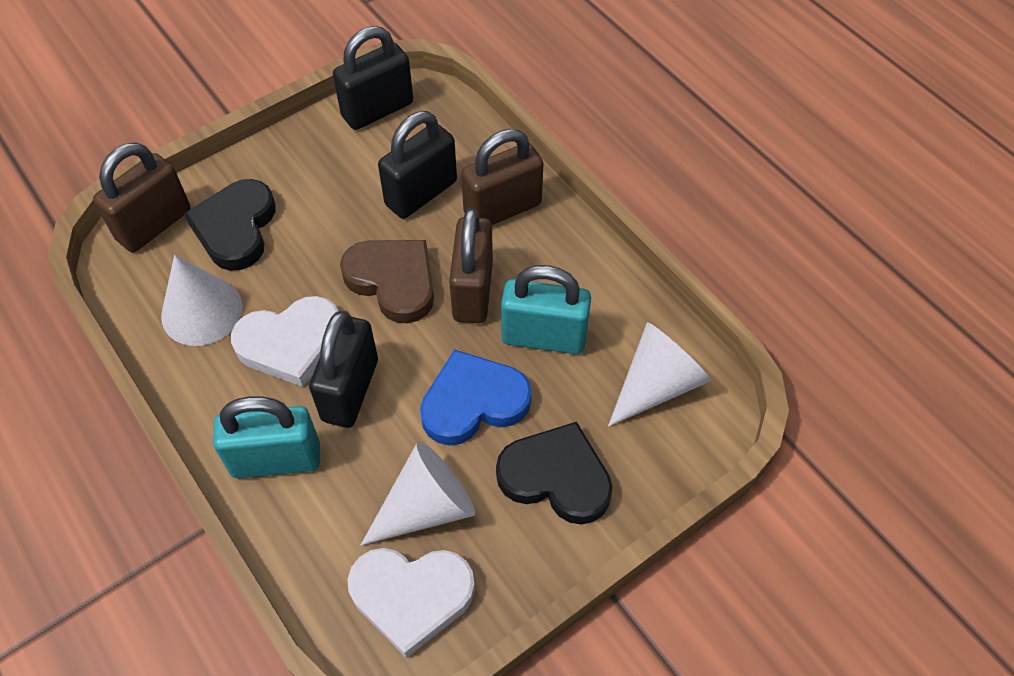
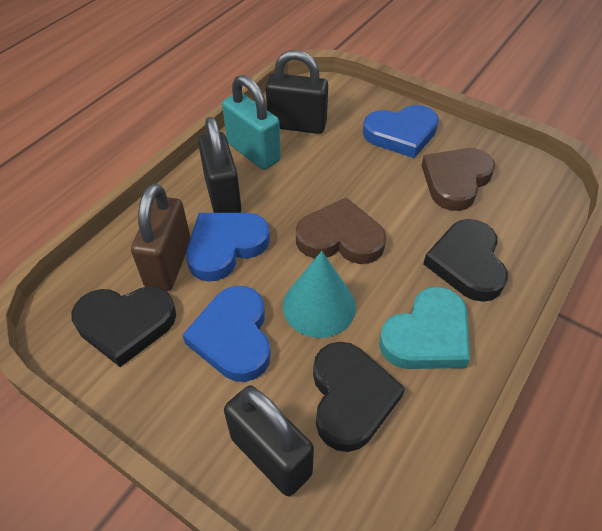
black heart: 2 -> 3
blue heart: 1 -> 3
brown heart: 1 -> 2
brown padlock: 3 -> 1
turquoise cone: 0 -> 1
turquoise heart: 0 -> 1
turquoise padlock: 2 -> 1
white cone: 3 -> 0
white heart: 2 -> 0

